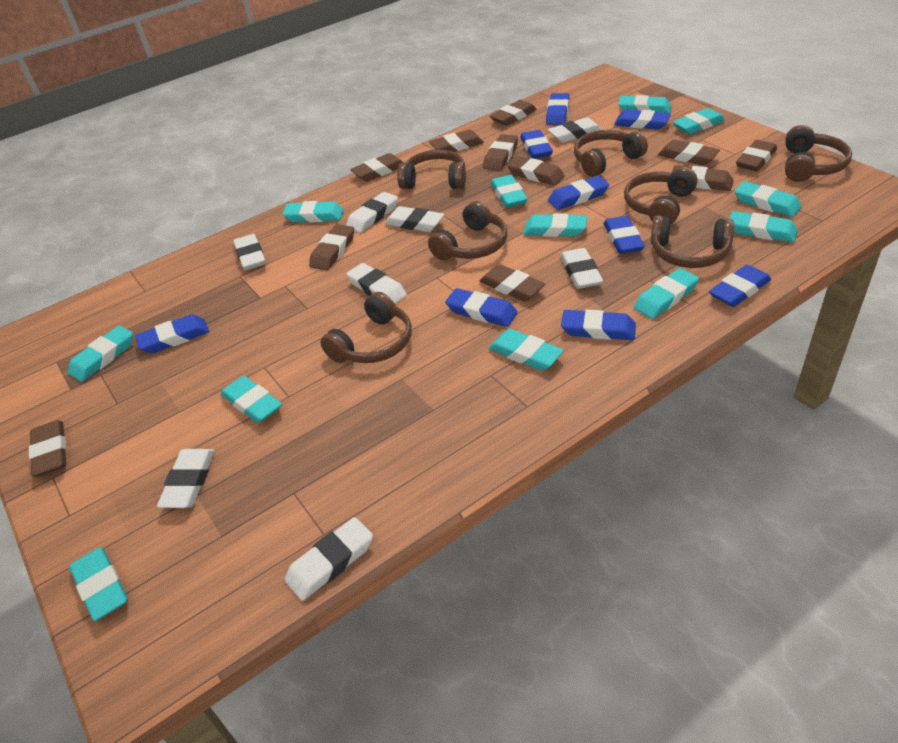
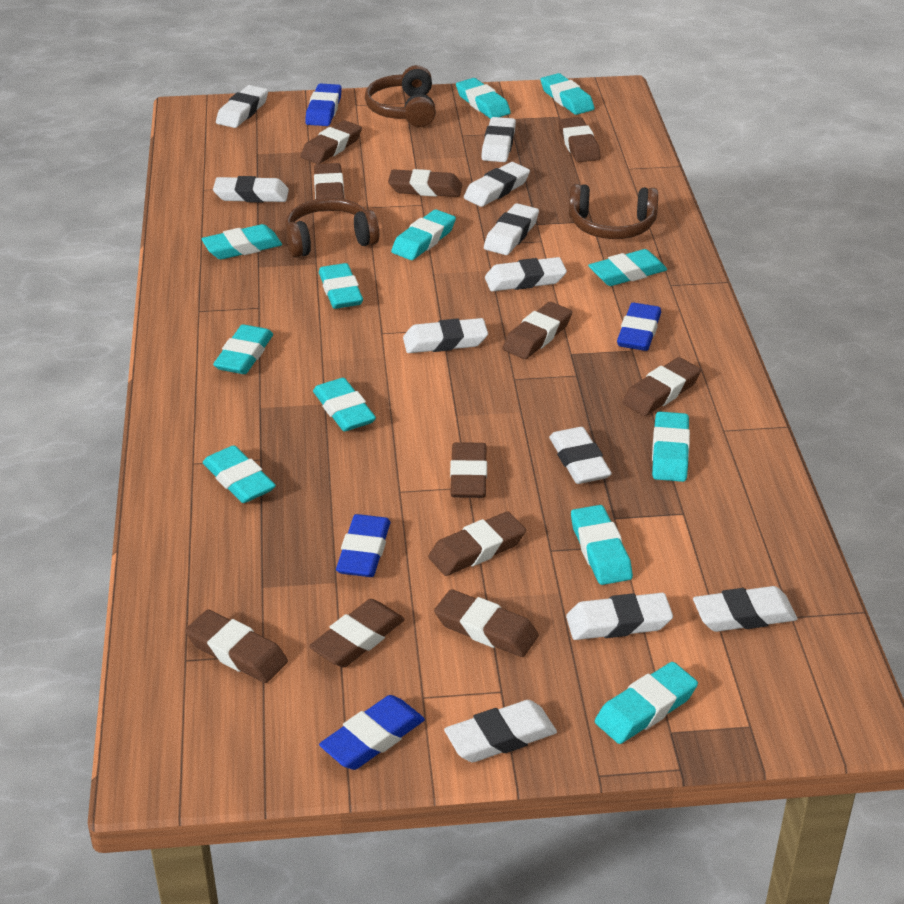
blue eraser: 9 -> 4
brown headphones: 7 -> 3
white eraser: 8 -> 11

